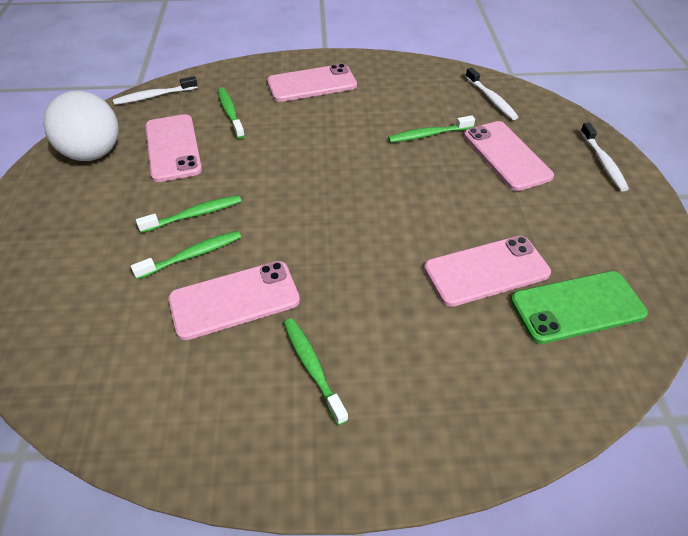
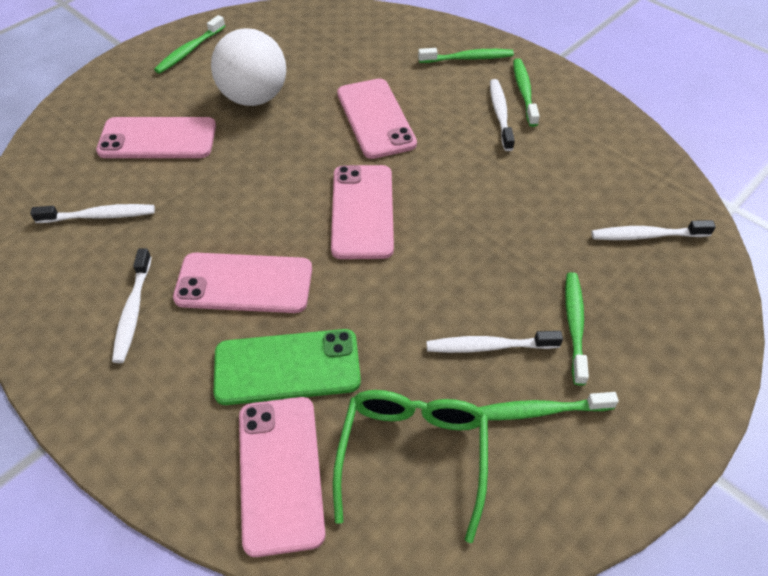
green glasses: 0 -> 1
white toothbrush: 3 -> 5

